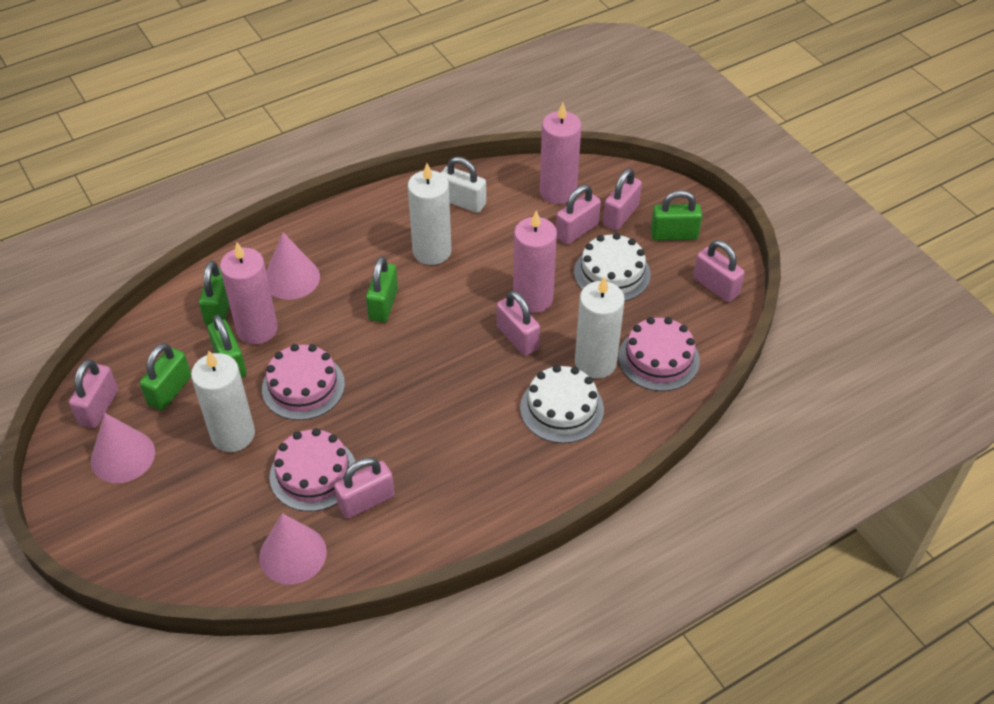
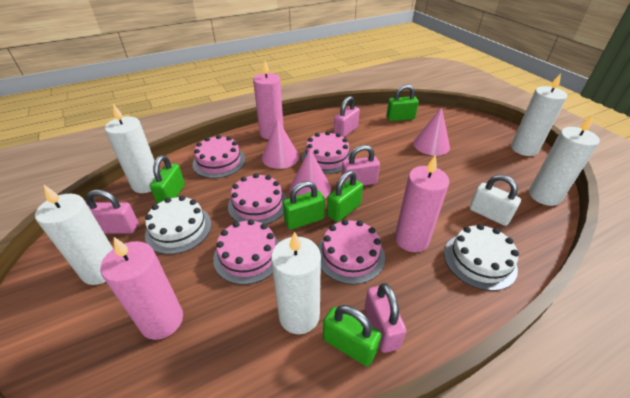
pink cake: 3 -> 5
pink padlock: 6 -> 4
white candle: 3 -> 5

